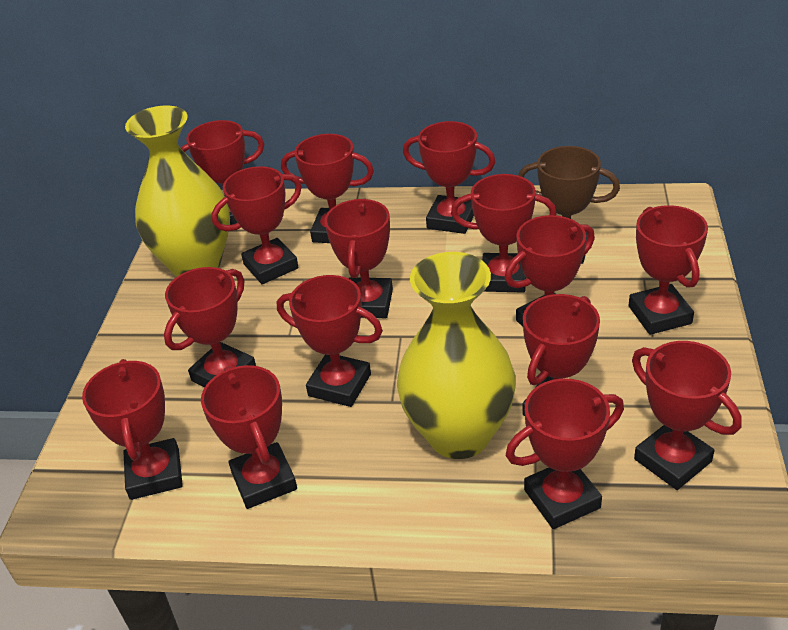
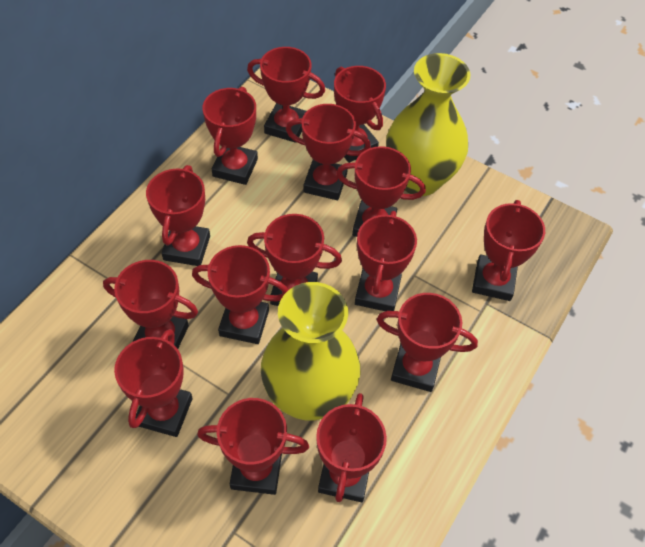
brown trophy: 1 -> 0

